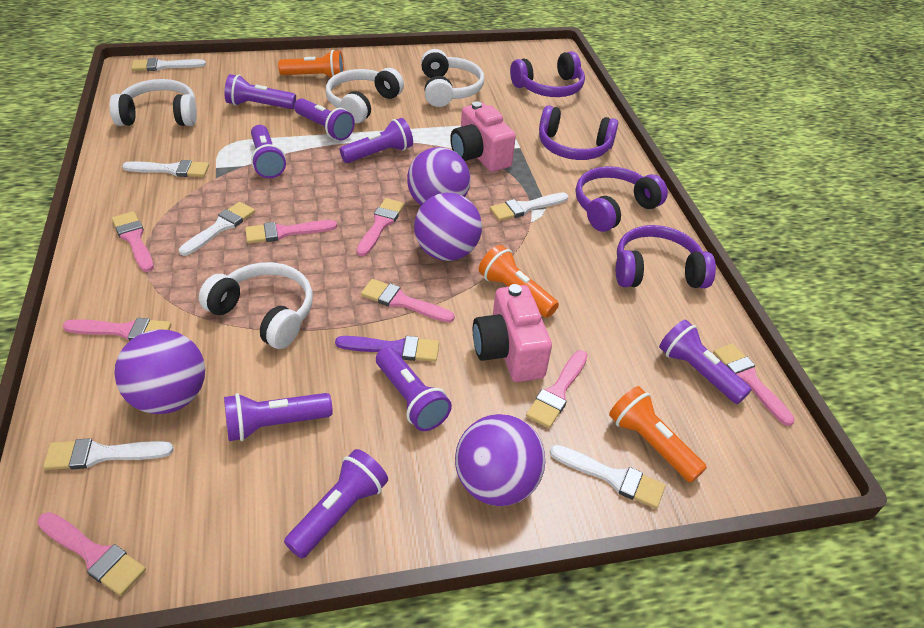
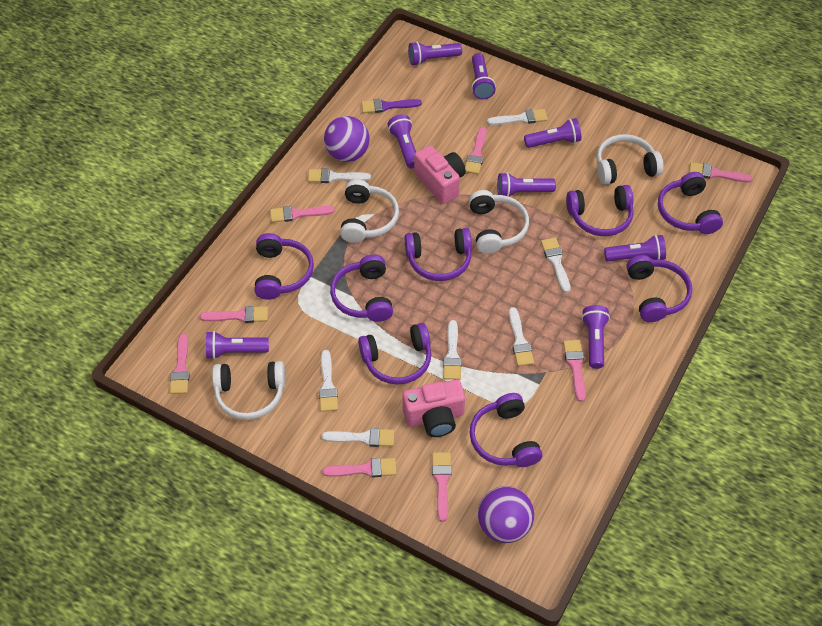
orange flashlight: 3 -> 0
purple ball: 4 -> 2
purple headphones: 4 -> 8
white brush: 6 -> 7

